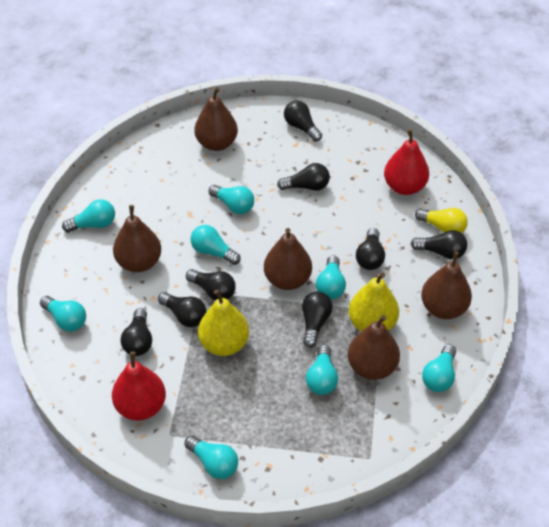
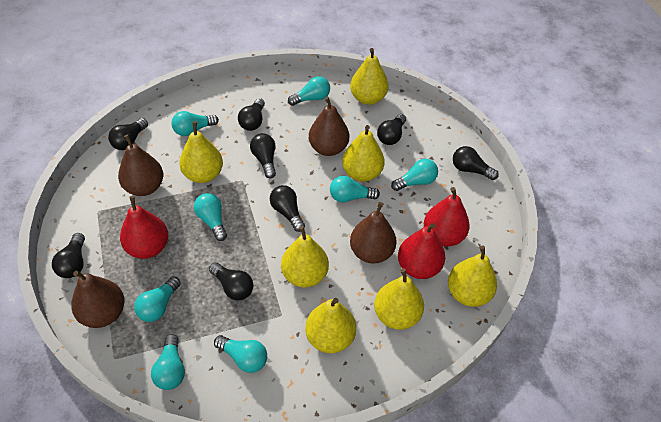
brown pear: 5 -> 4
red pear: 2 -> 3
yellow light bulb: 1 -> 0
yellow pear: 2 -> 7

